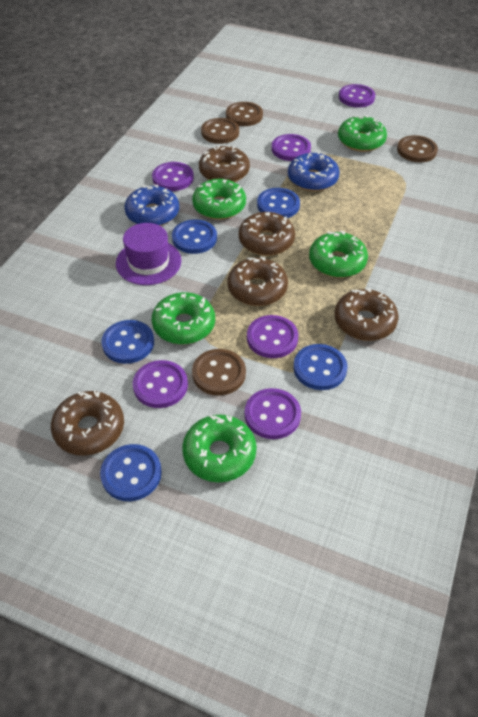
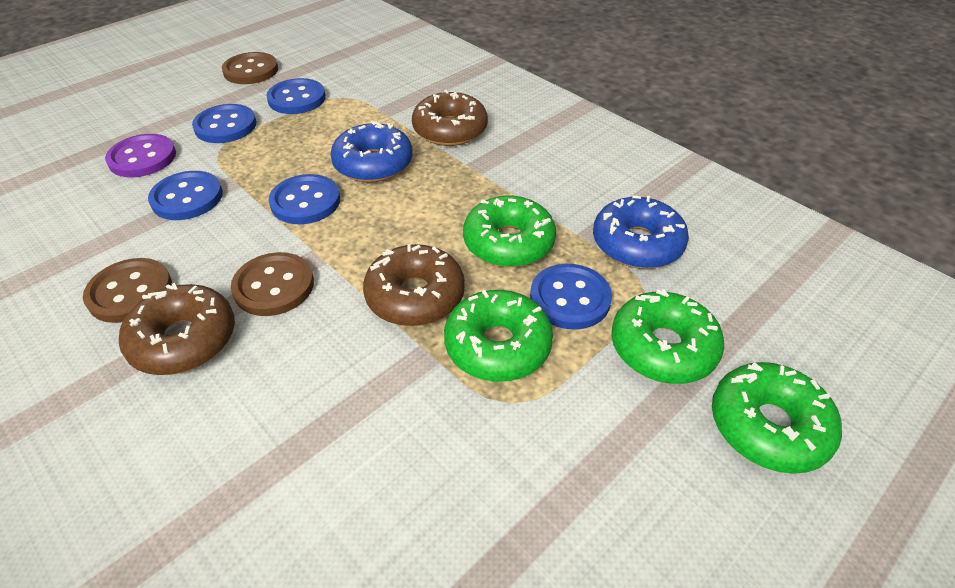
brown button: 4 -> 3
brown donut: 5 -> 3
green donut: 5 -> 4
purple button: 6 -> 1
purple hat: 1 -> 0

